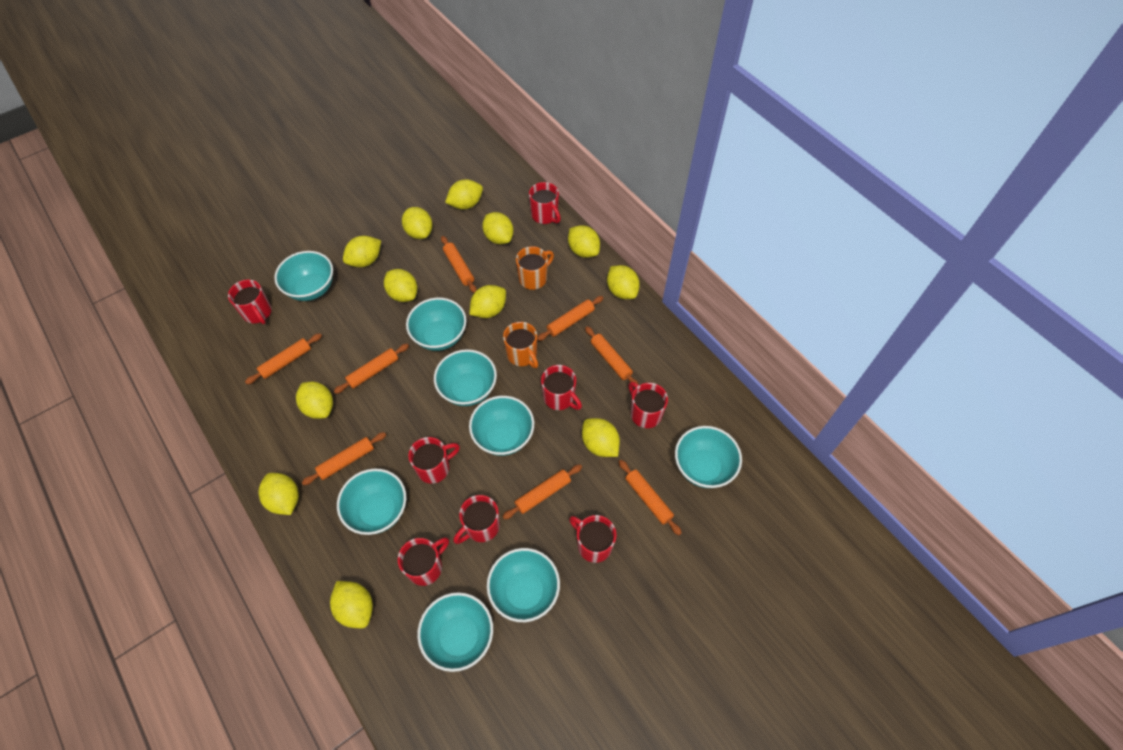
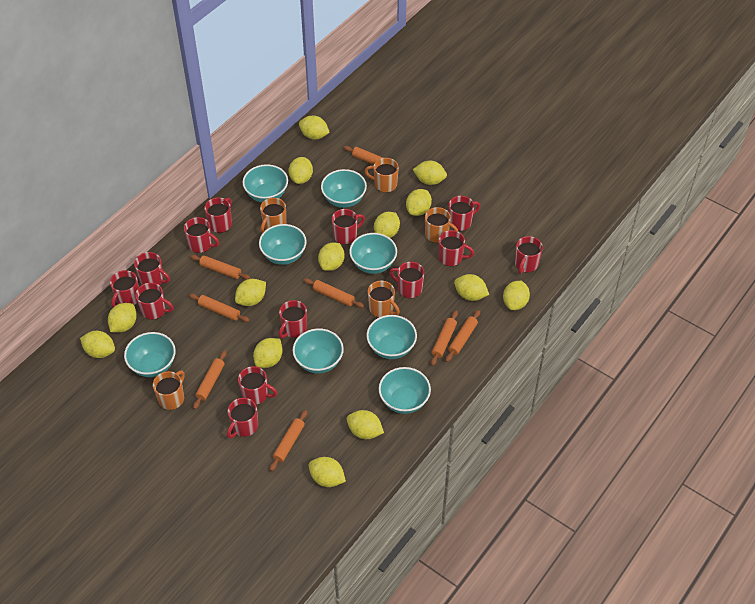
orange mug: 2 -> 5
red mug: 8 -> 13
yellow lemon: 12 -> 14

